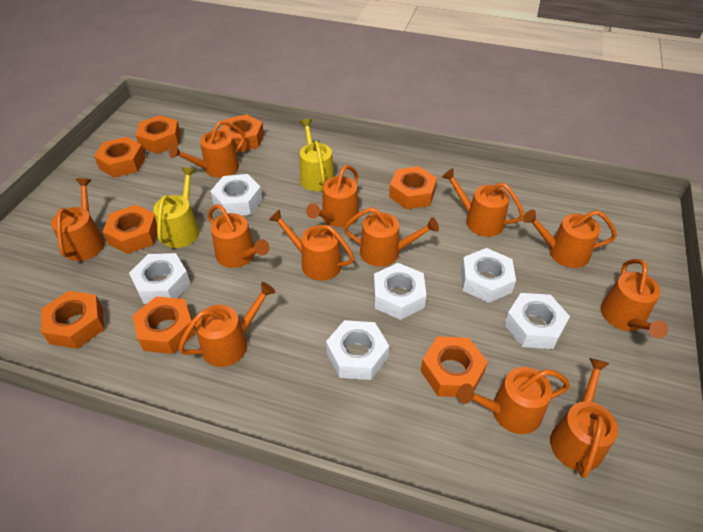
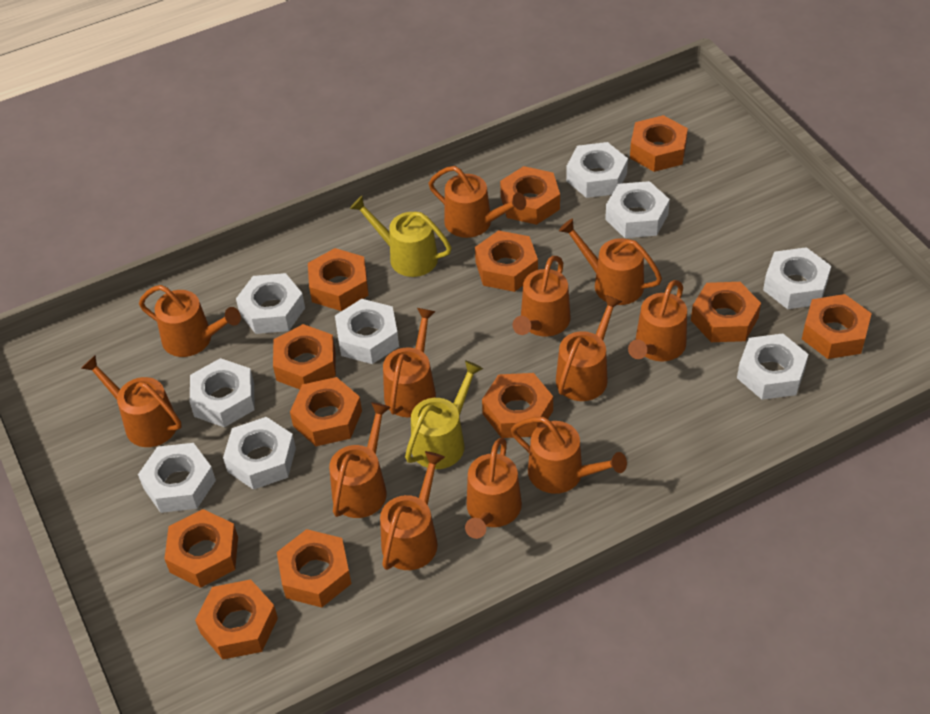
orange nut: 8 -> 12
white nut: 6 -> 9

